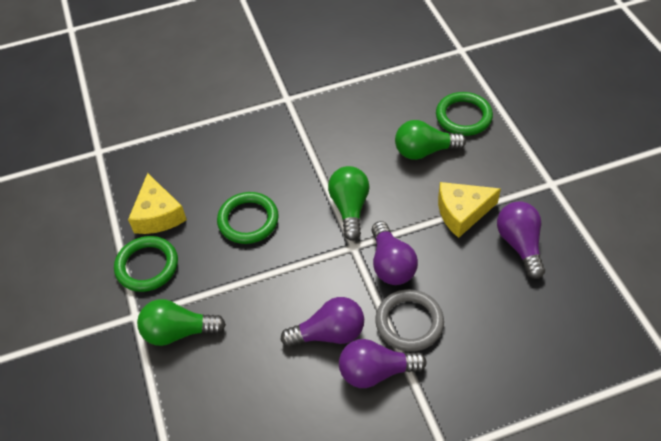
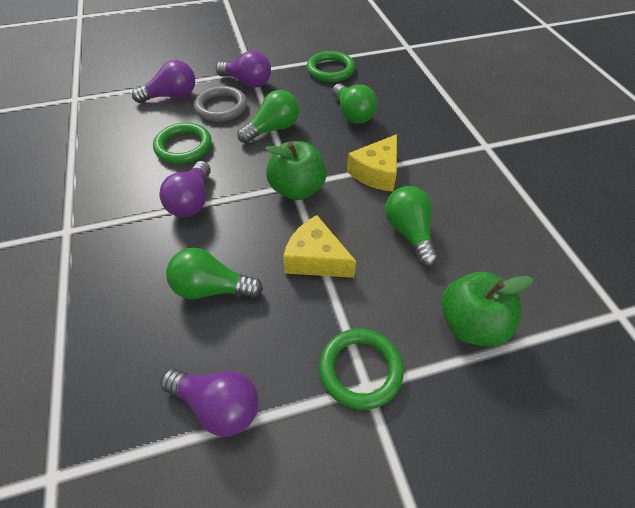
green apple: 0 -> 2
green light bulb: 3 -> 4

